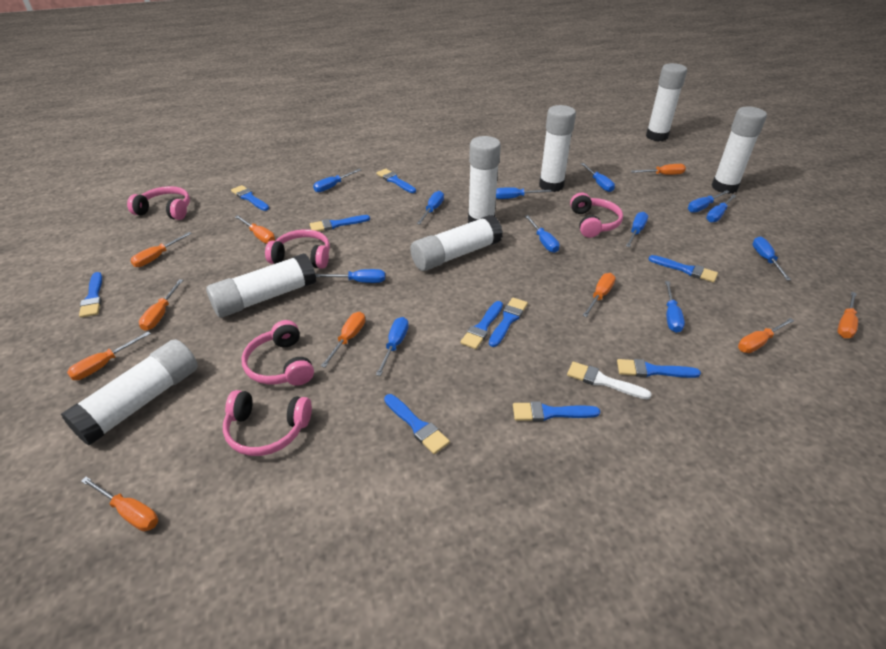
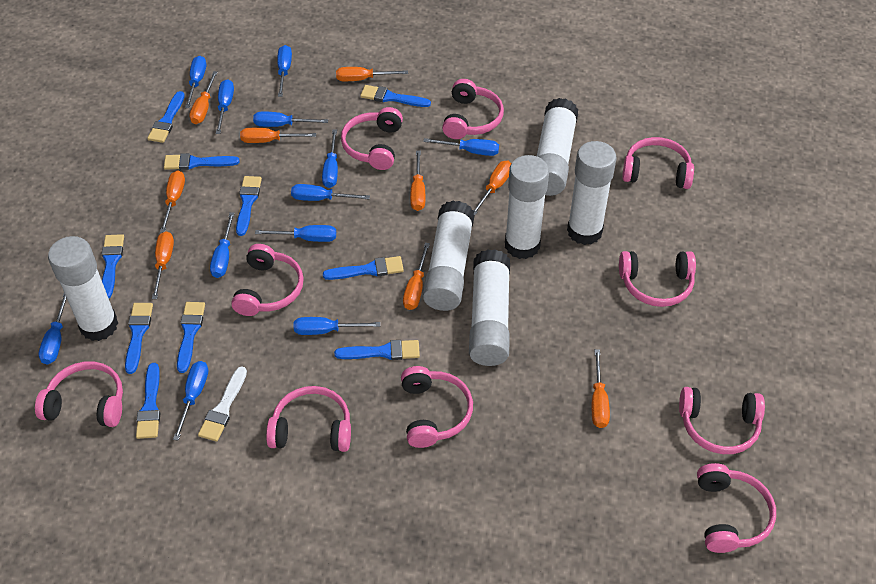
orange screwdriver: 10 -> 9
pink headphones: 5 -> 10
white glue stick: 7 -> 6

